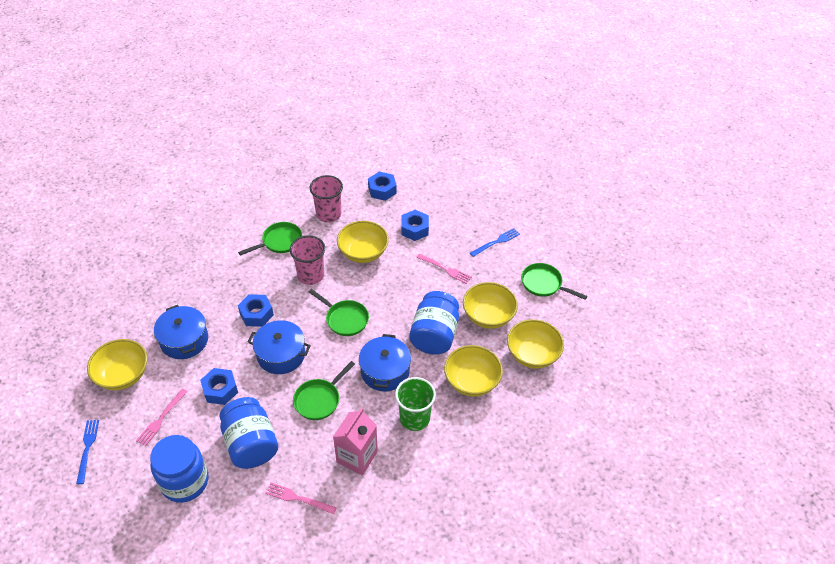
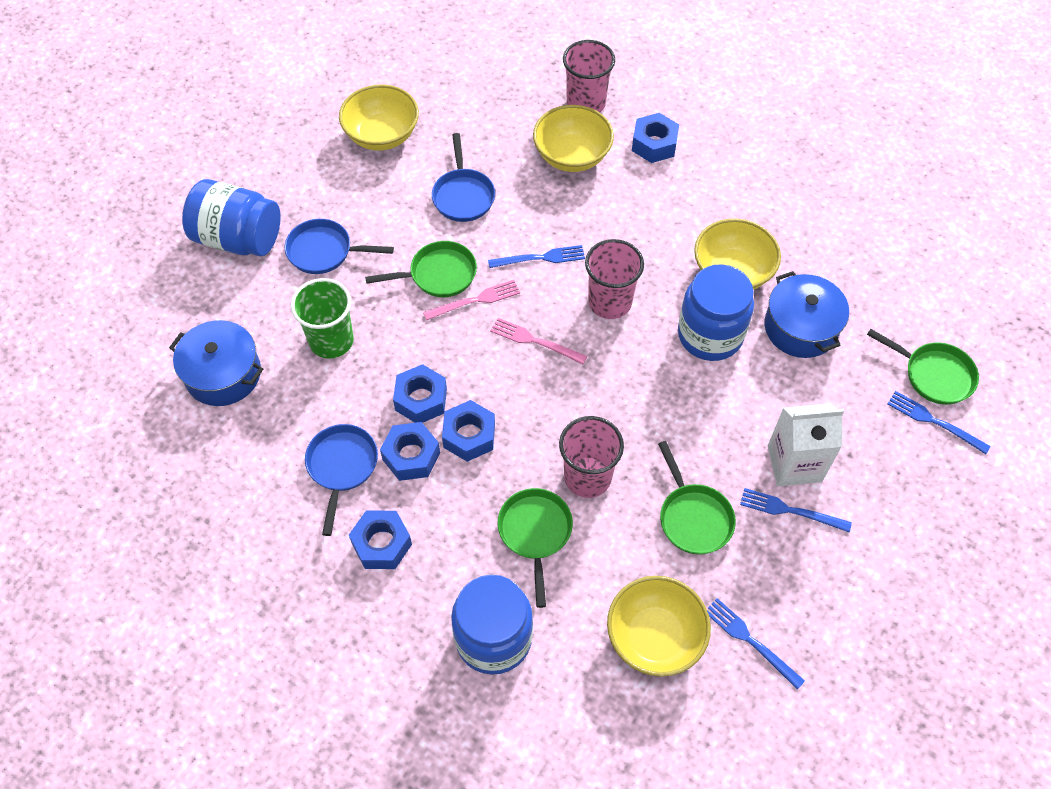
blue fork: 2 -> 4
blue nut: 4 -> 5
blue pan: 0 -> 3
blue pot: 3 -> 2
pink carton: 1 -> 0
pink cup: 2 -> 3
pink fork: 3 -> 2
white carton: 0 -> 1
yellow bowl: 5 -> 4

